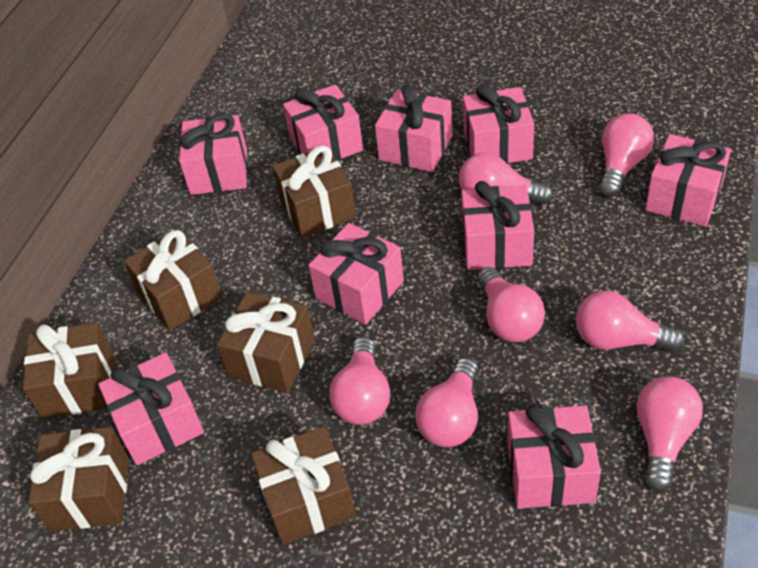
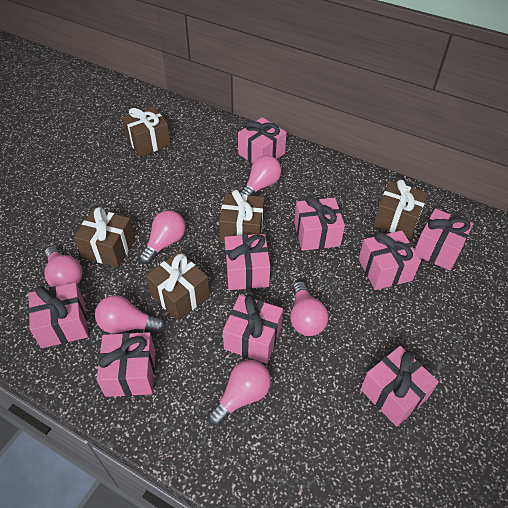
brown gift: 6 -> 5
pink light bulb: 7 -> 6

